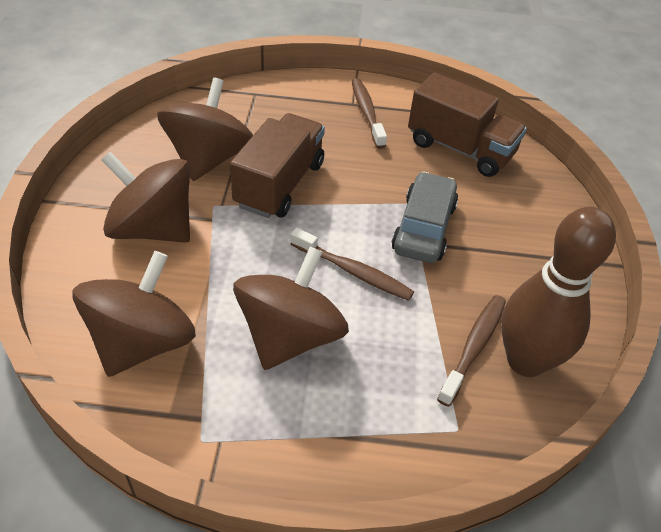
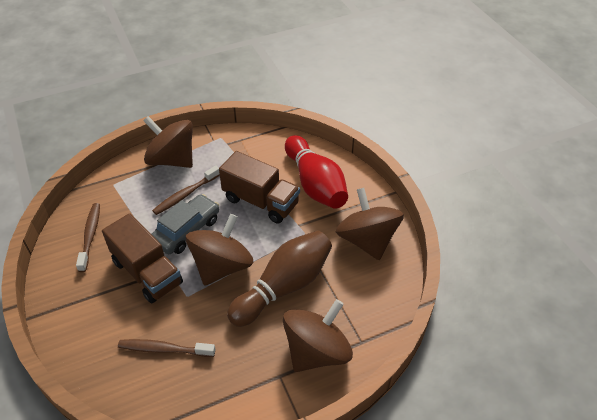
red bowling pin: 0 -> 1

